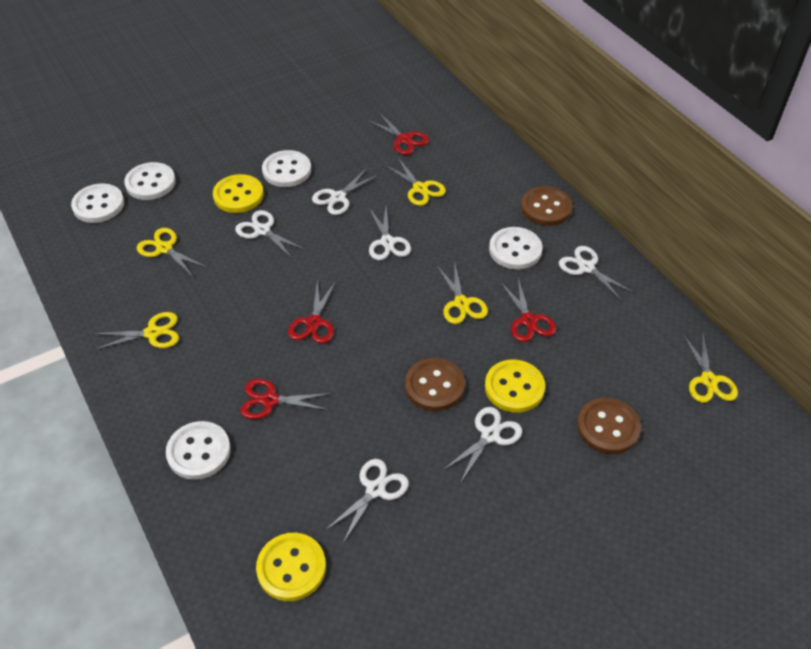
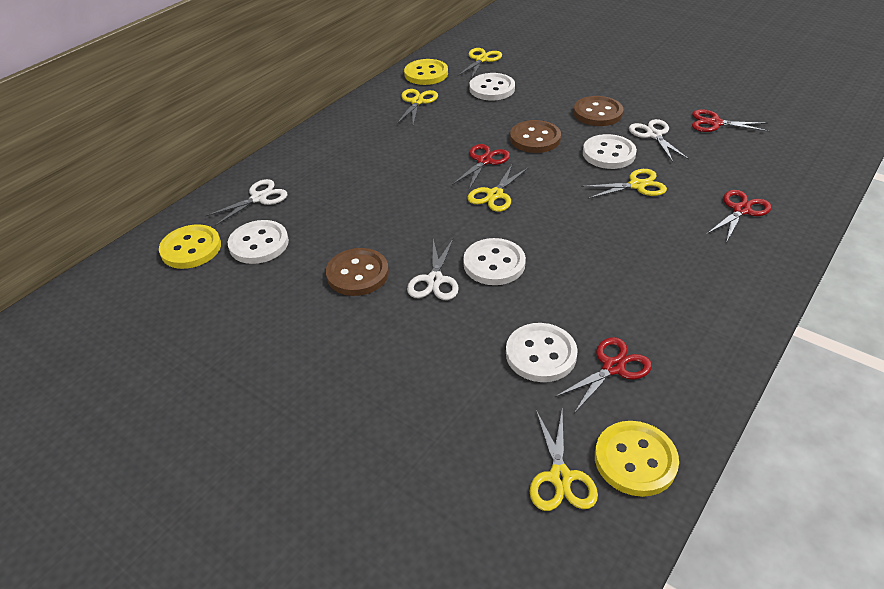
white scissors: 6 -> 3

